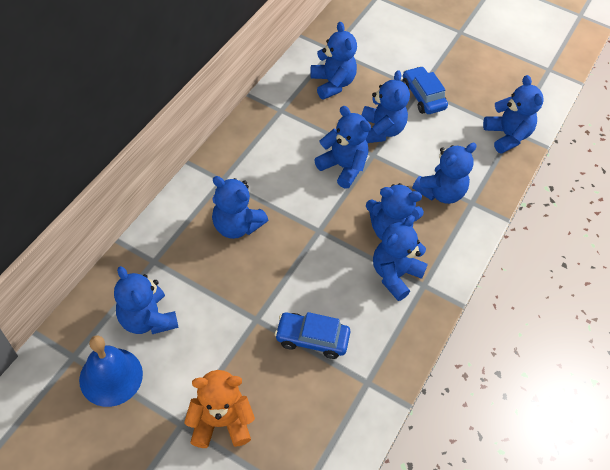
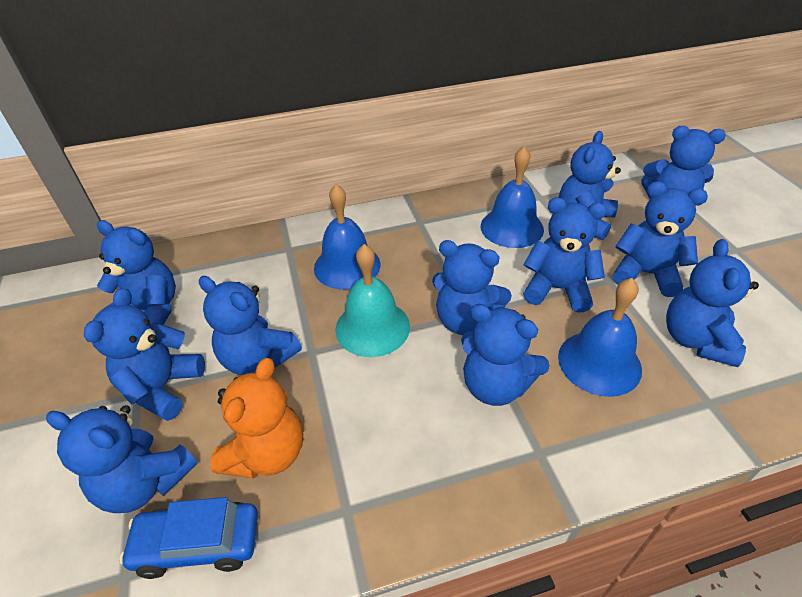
blue bell: 1 -> 3
blue car: 2 -> 1
blue teddy bear: 9 -> 11
turquoise bell: 0 -> 1

